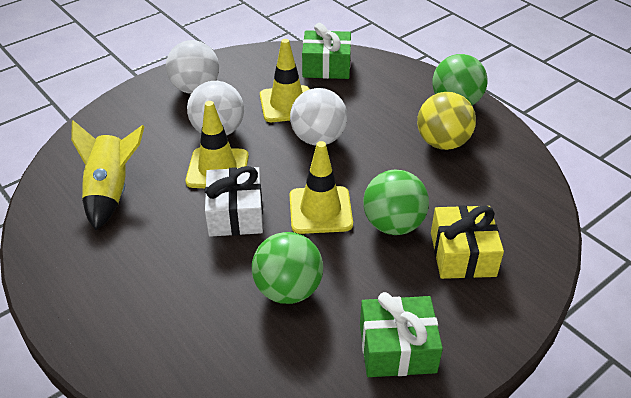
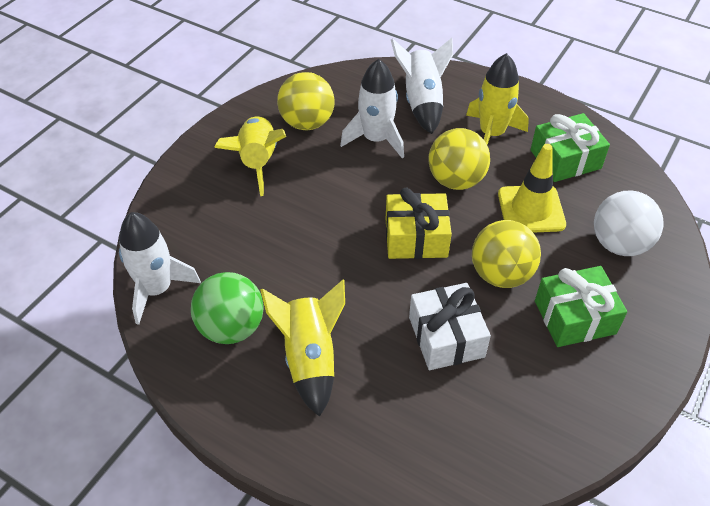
green ball: 3 -> 1
white ball: 3 -> 1
white rocket: 0 -> 3
yellow ball: 1 -> 3
yellow rocket: 1 -> 3
yellow traffic cone: 3 -> 1

